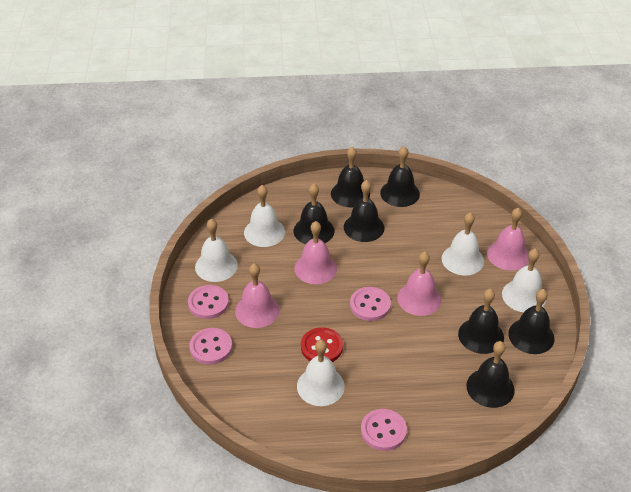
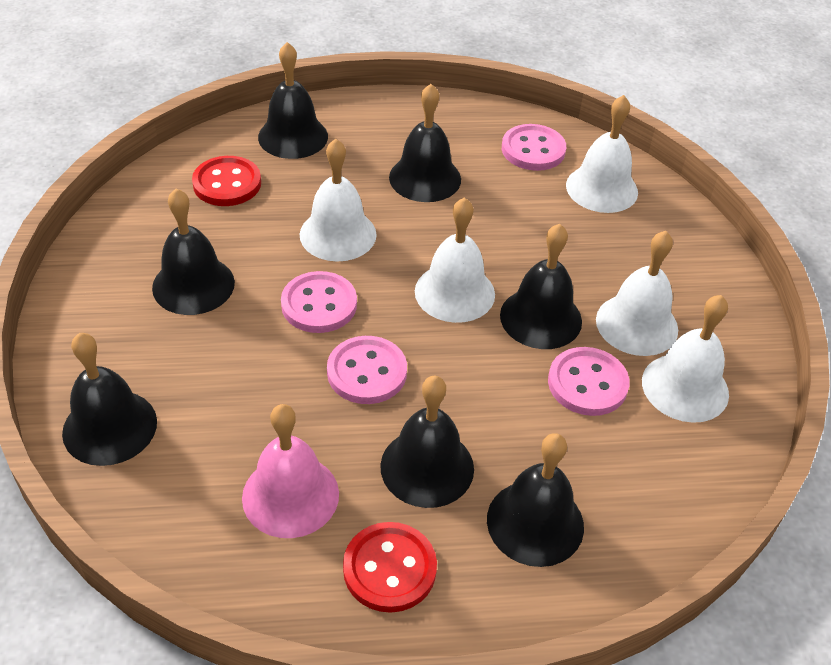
pink bell: 4 -> 1
red button: 1 -> 2

